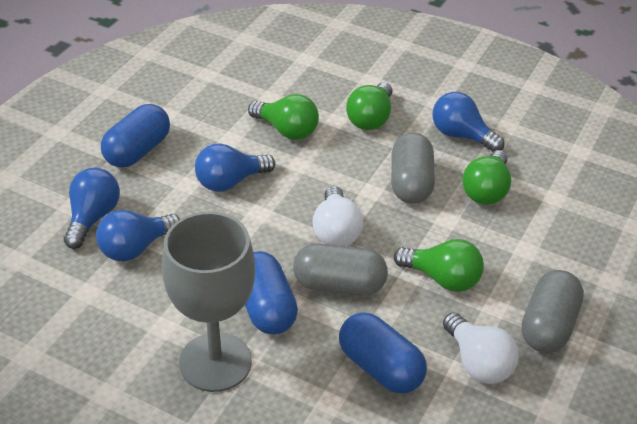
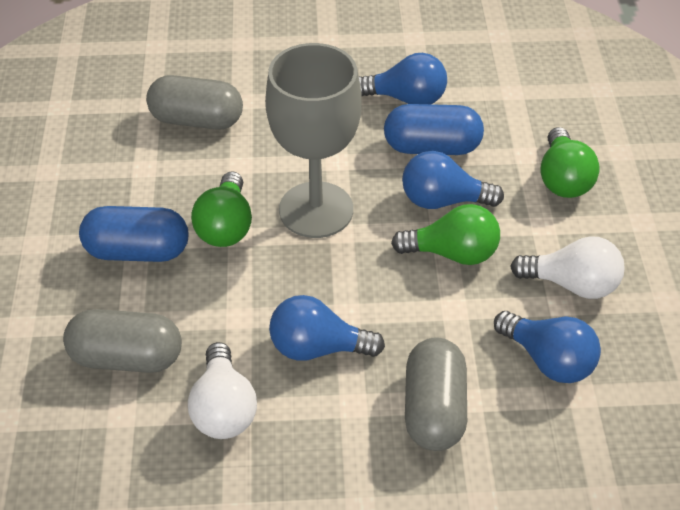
blue capsule: 3 -> 2
green light bulb: 4 -> 3

